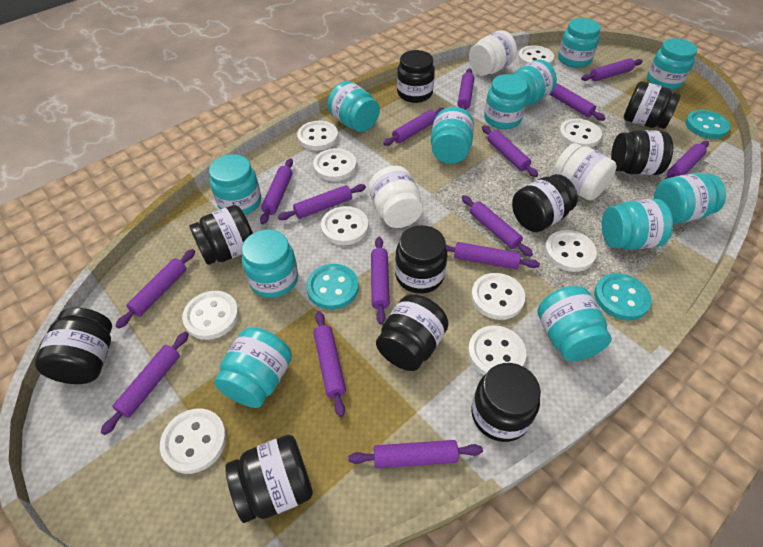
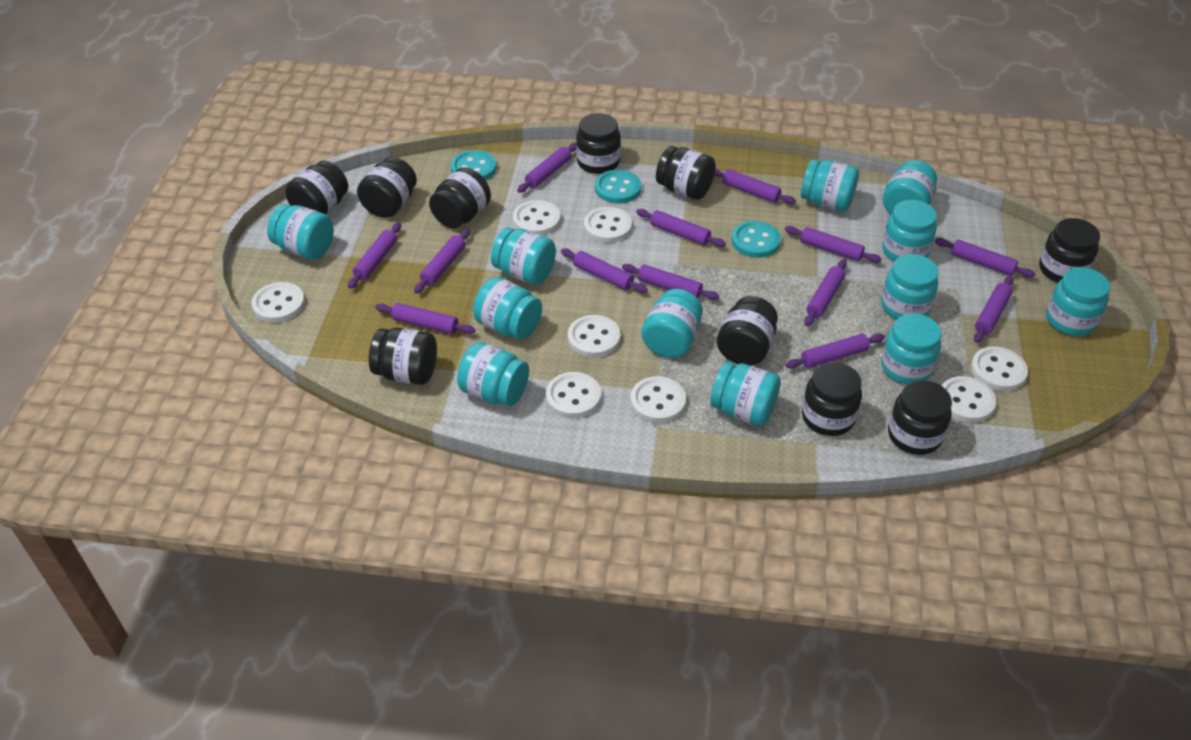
purple rolling pin: 15 -> 13
white button: 10 -> 8
white jar: 3 -> 0

